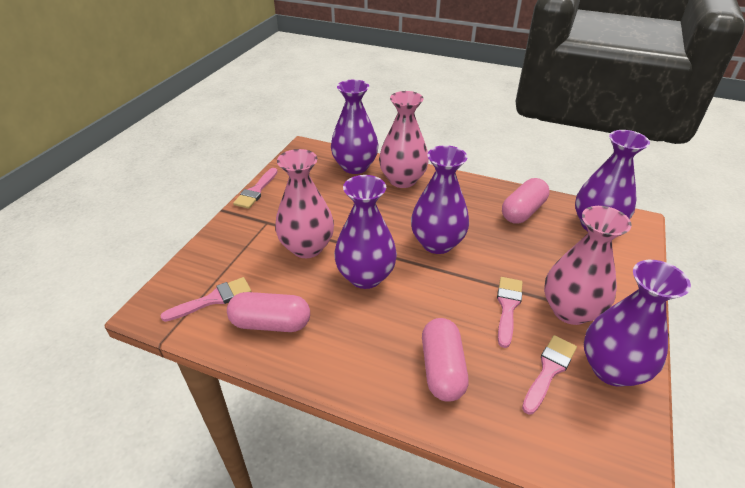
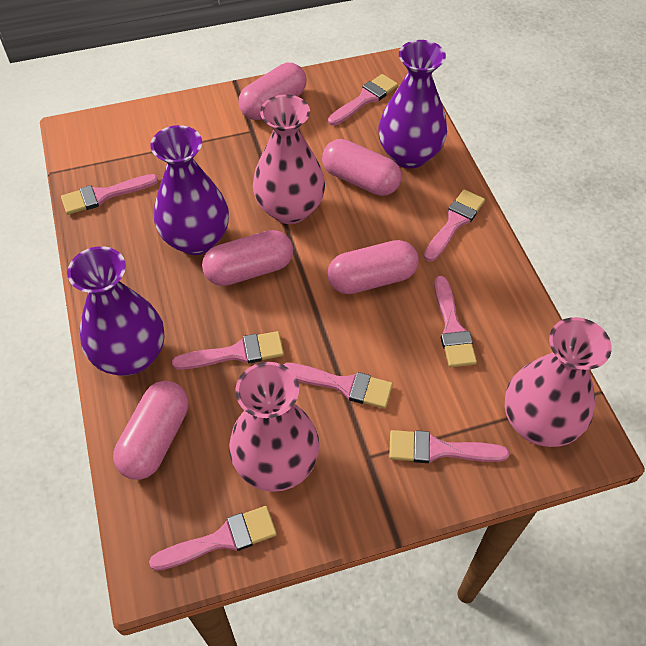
pink brush: 4 -> 8
pink capsule: 3 -> 5
purple vase: 5 -> 3

